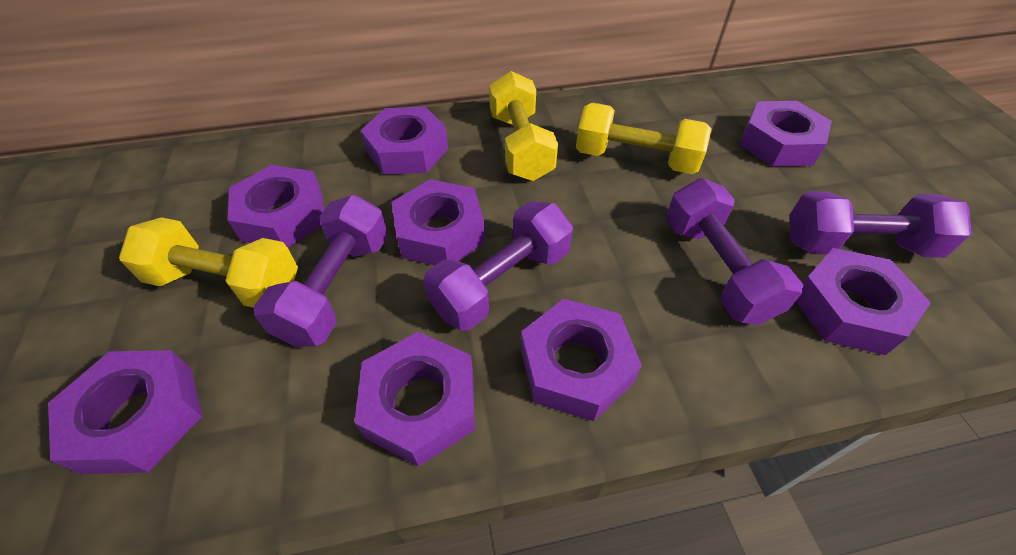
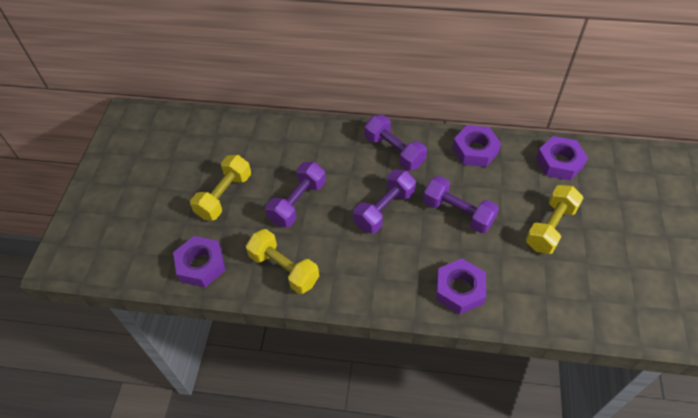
purple nut: 8 -> 4

